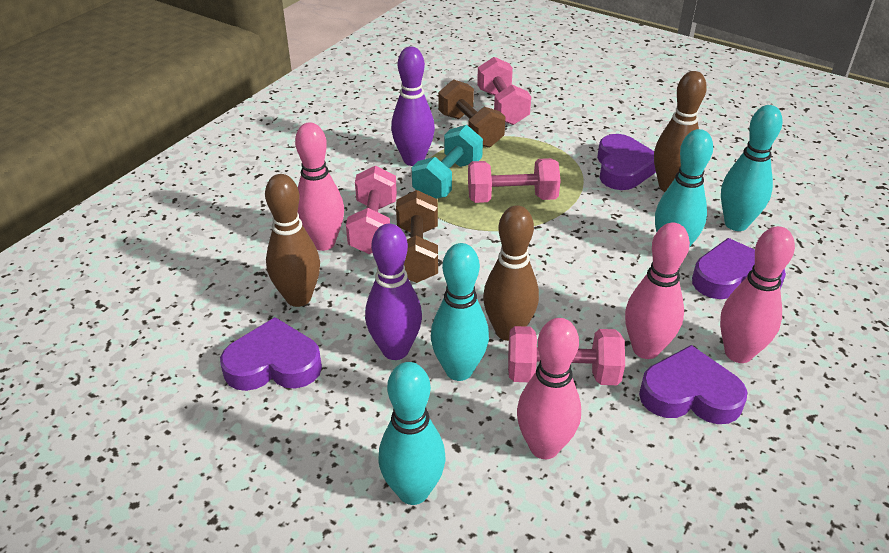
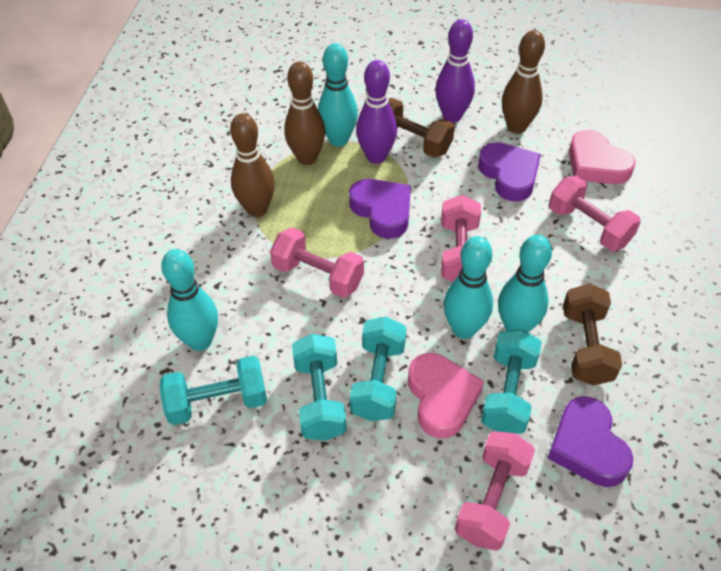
pink bowling pin: 4 -> 0
pink heart: 0 -> 2
purple heart: 4 -> 3
turquoise dumbbell: 1 -> 4

